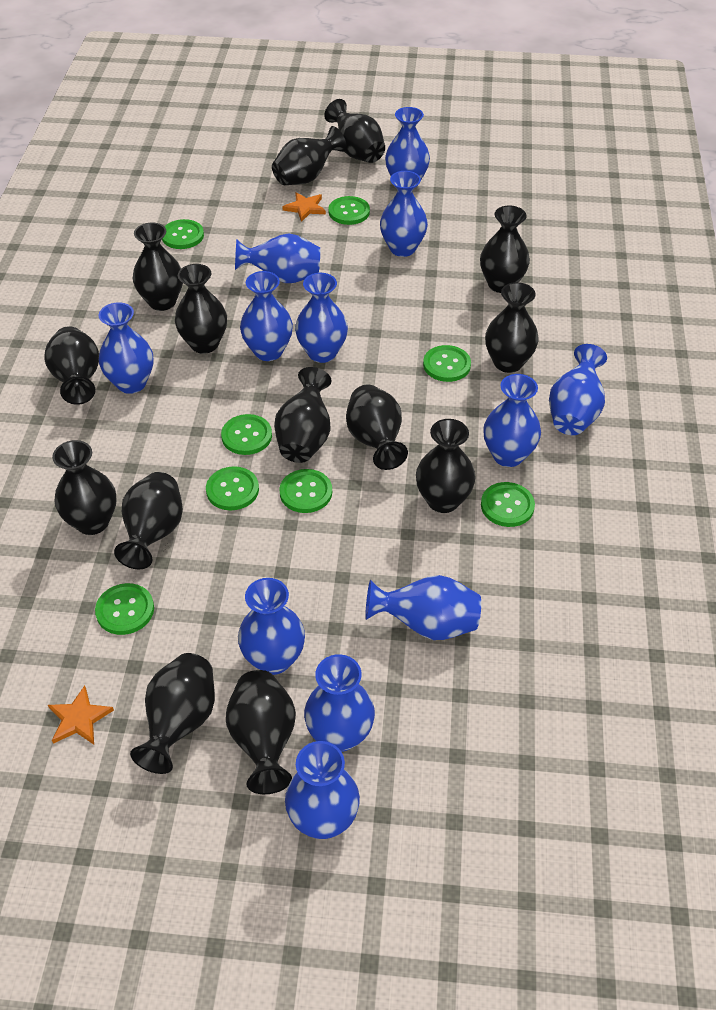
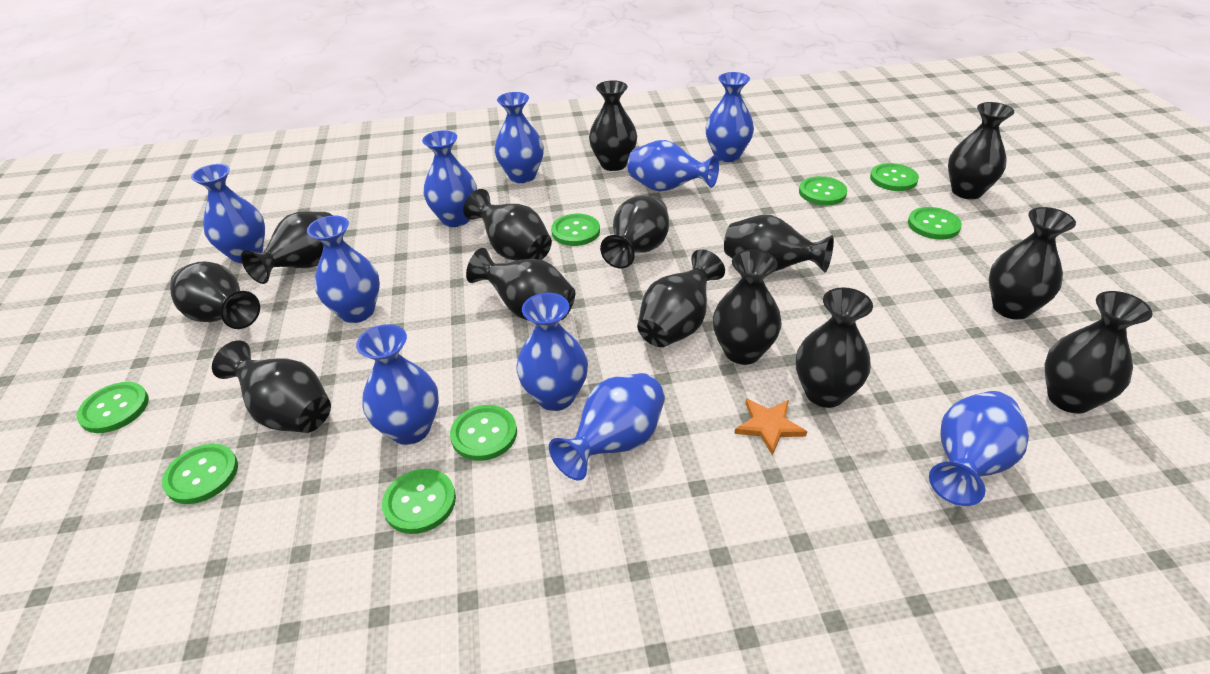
blue vase: 12 -> 10
orange star: 2 -> 1

